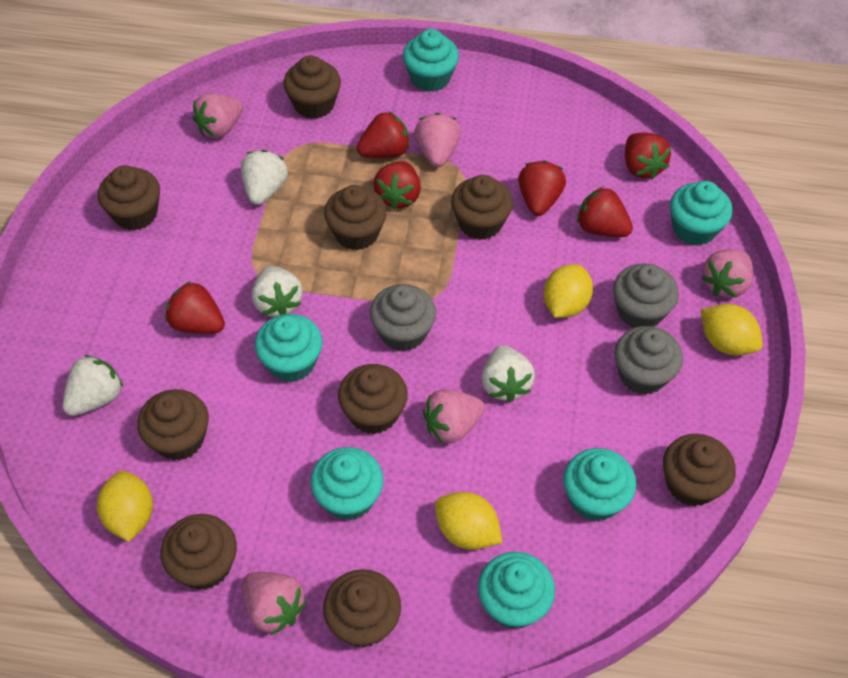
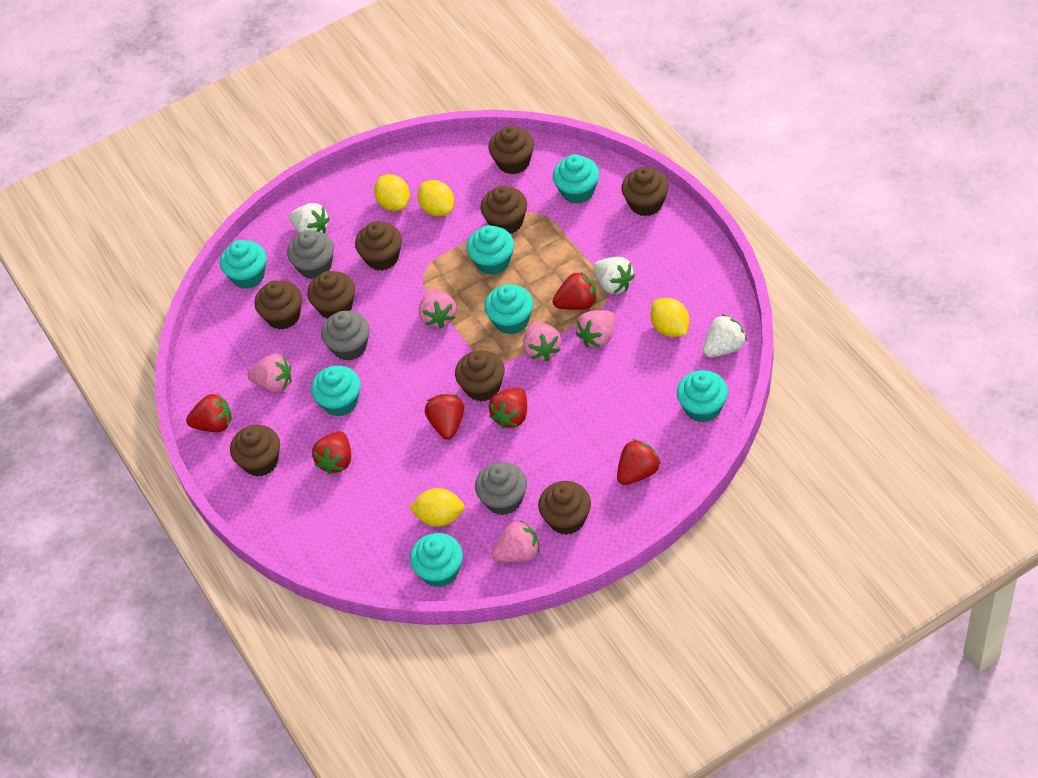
turquoise cupcake: 6 -> 7
white strawberry: 4 -> 3

